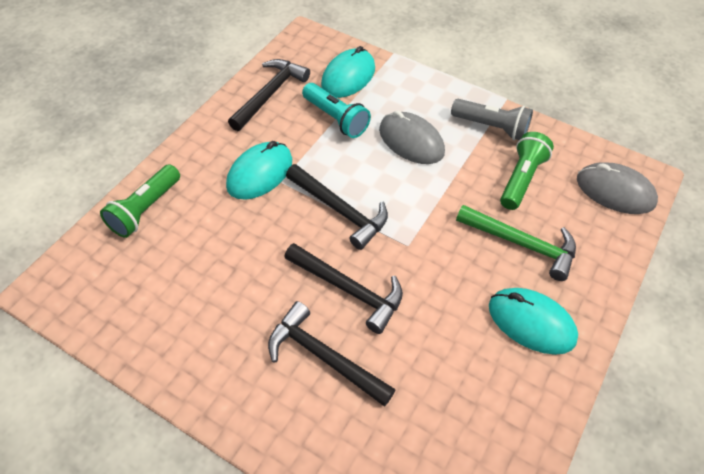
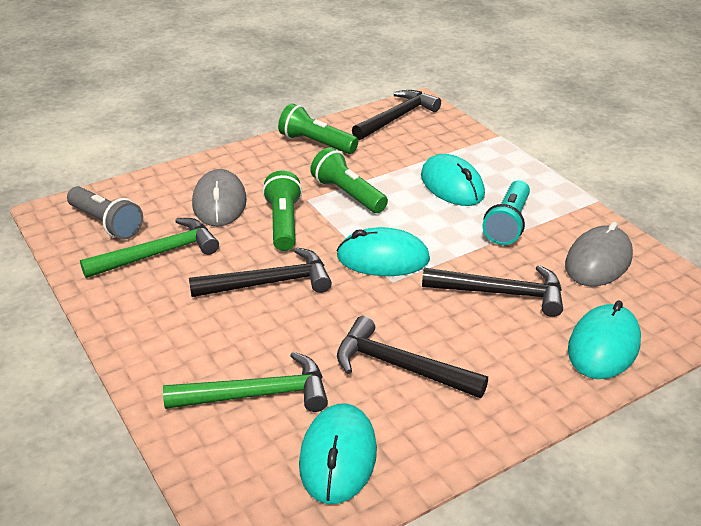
green flashlight: 2 -> 3
green hammer: 1 -> 2
turquoise mouse: 3 -> 4

